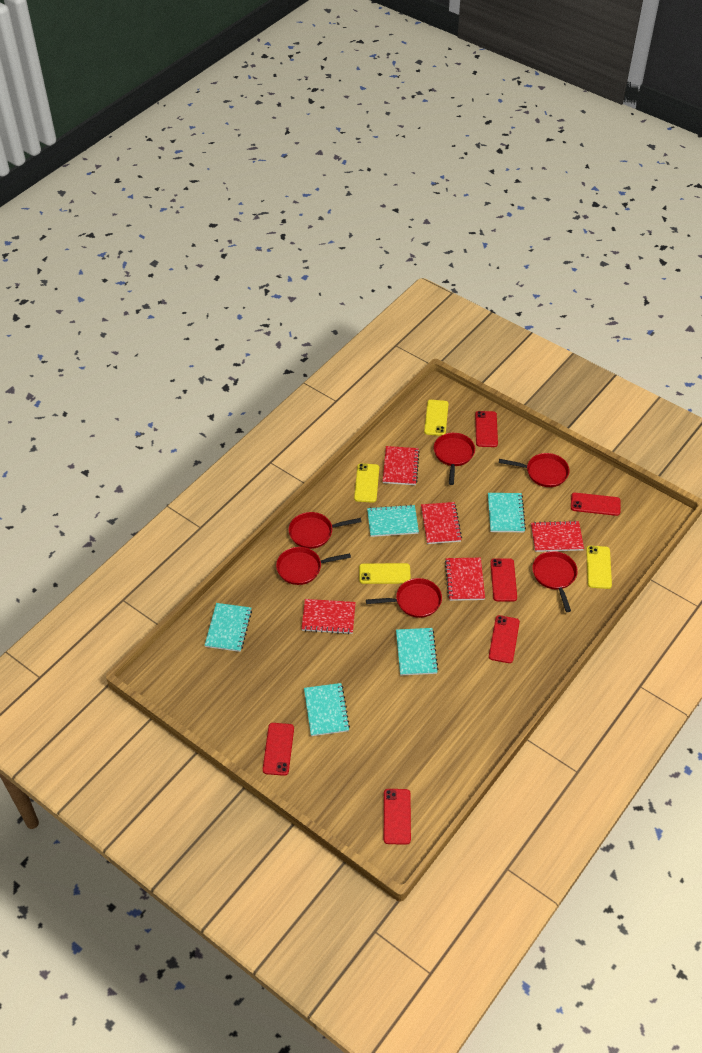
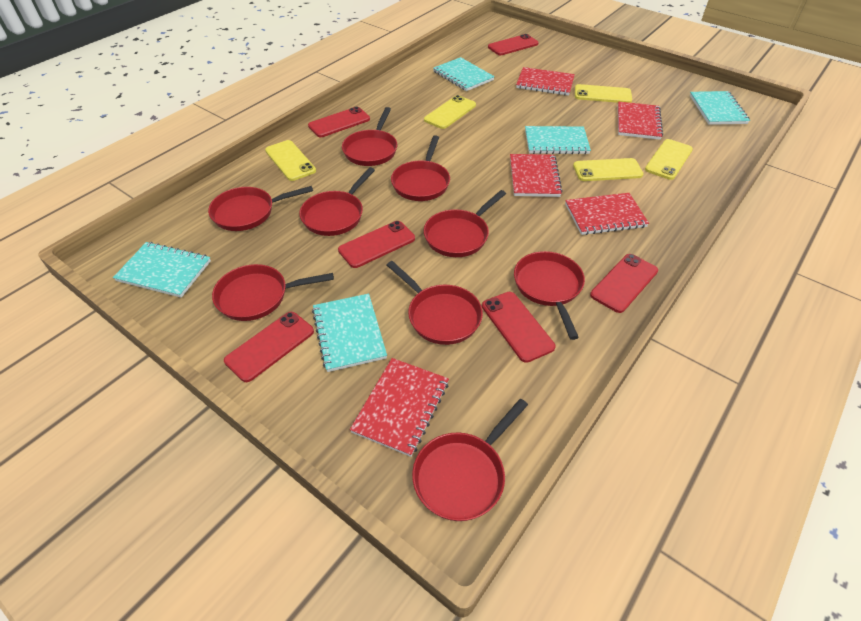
red pan: 6 -> 9
yellow phone: 4 -> 5

